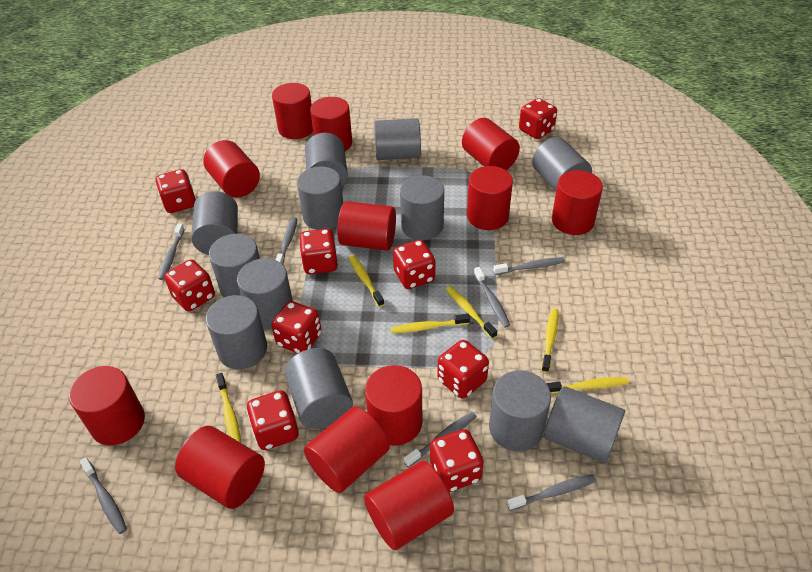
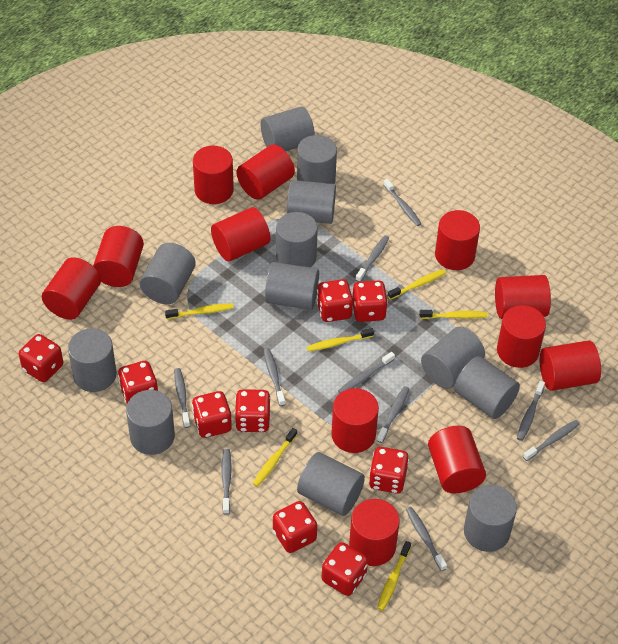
grey toothbrush: 7 -> 10

